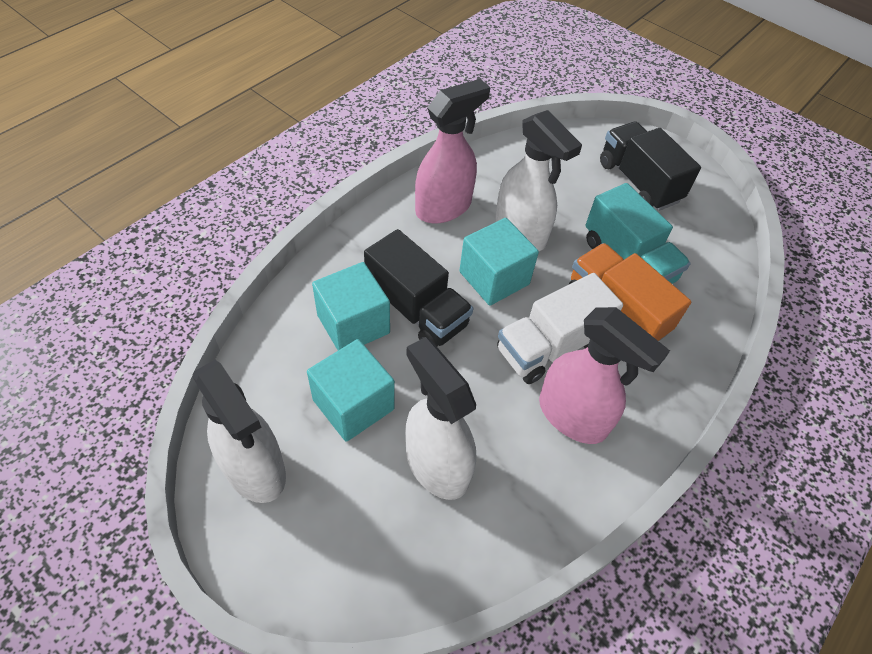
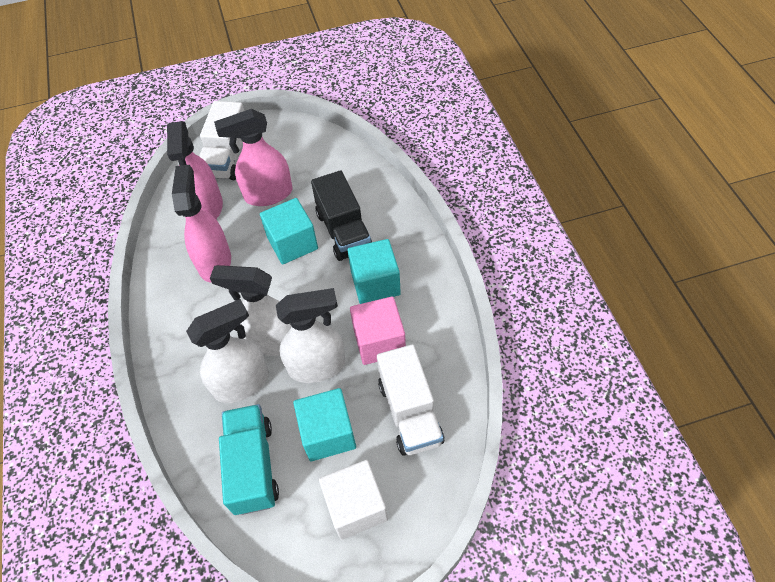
black truck: 2 -> 1
orange truck: 1 -> 0
pink cube: 0 -> 1
pink spray bottle: 2 -> 3
white cube: 0 -> 1
white truck: 1 -> 2

